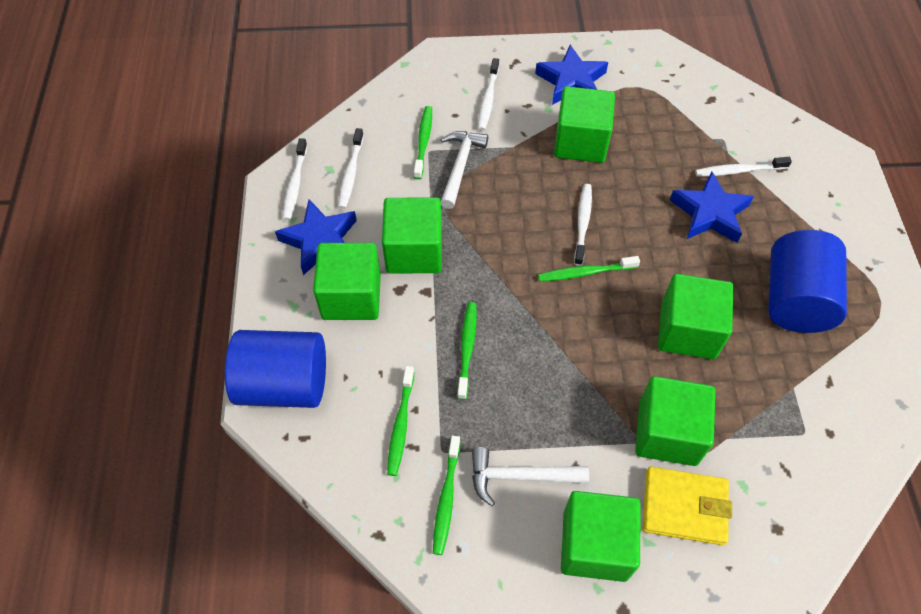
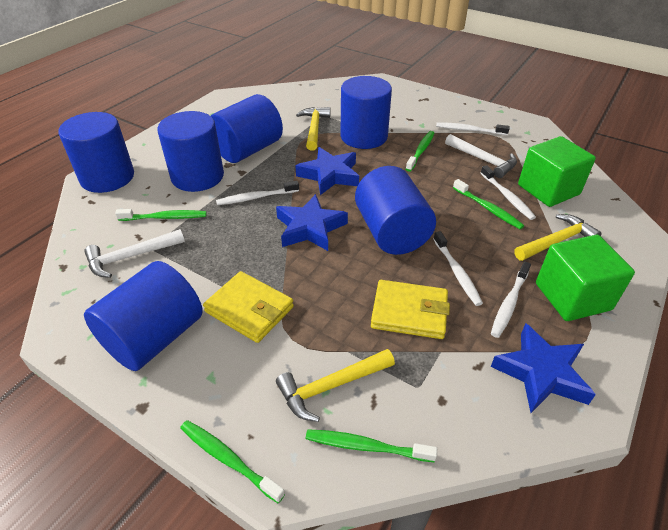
blue cylinder: 2 -> 6
green cube: 6 -> 2
yellow hammer: 0 -> 3
yellow wallet: 1 -> 2

